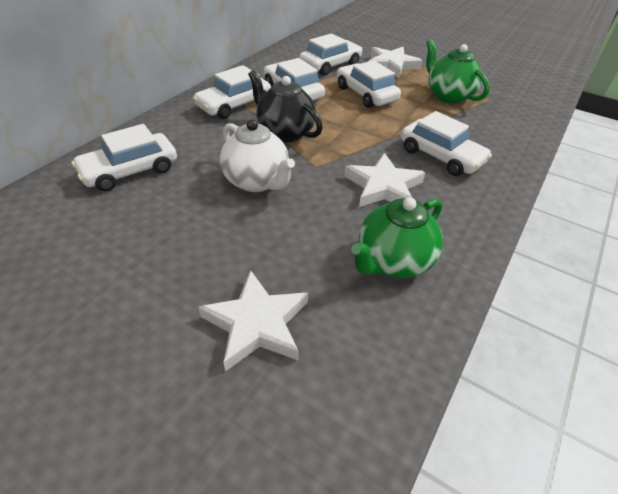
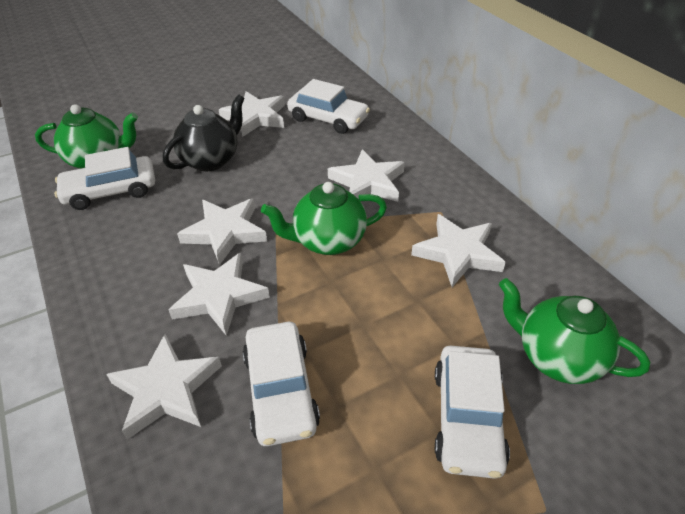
green teapot: 2 -> 3
white car: 6 -> 4
white star: 3 -> 6
white teapot: 1 -> 0

